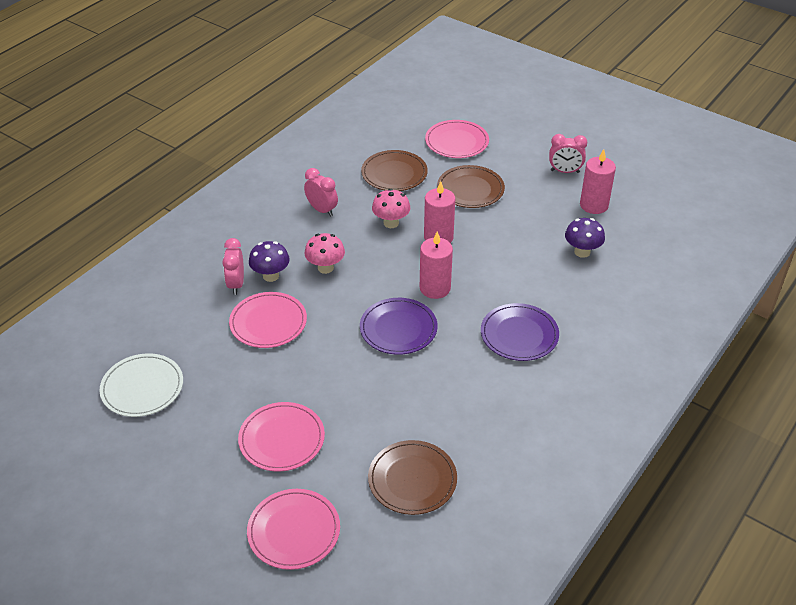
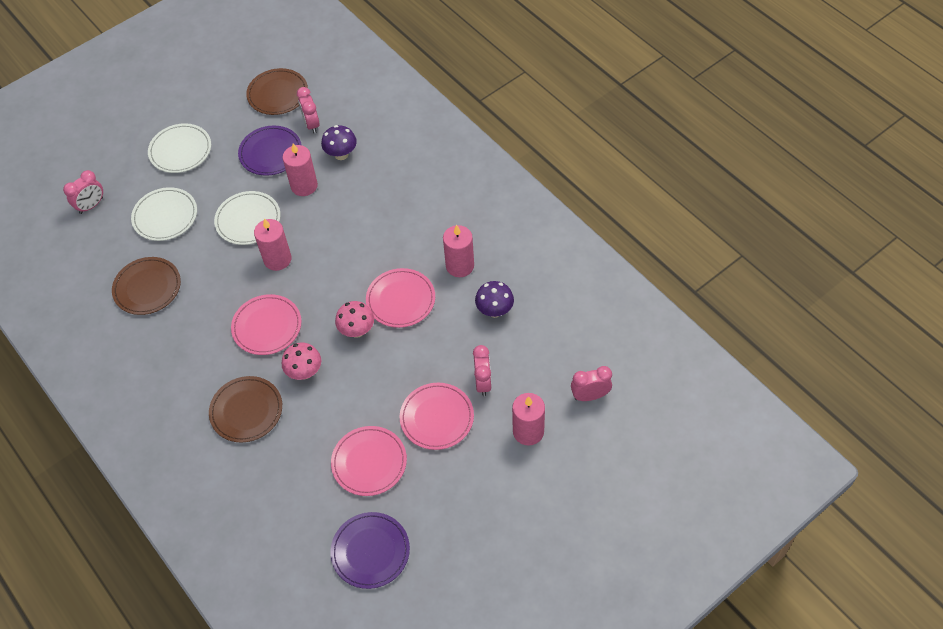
pink candle: 3 -> 4
pink clock: 3 -> 4
white plate: 1 -> 3

